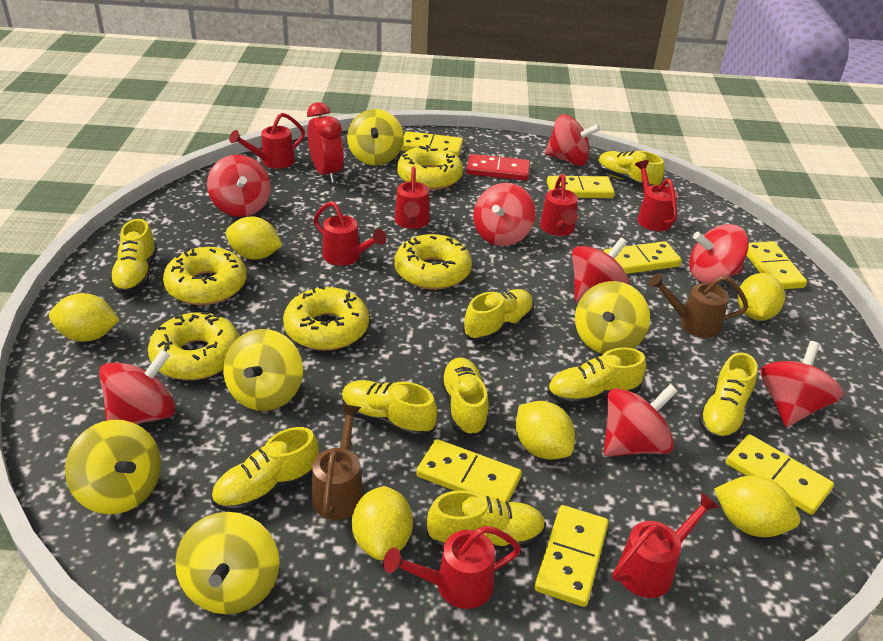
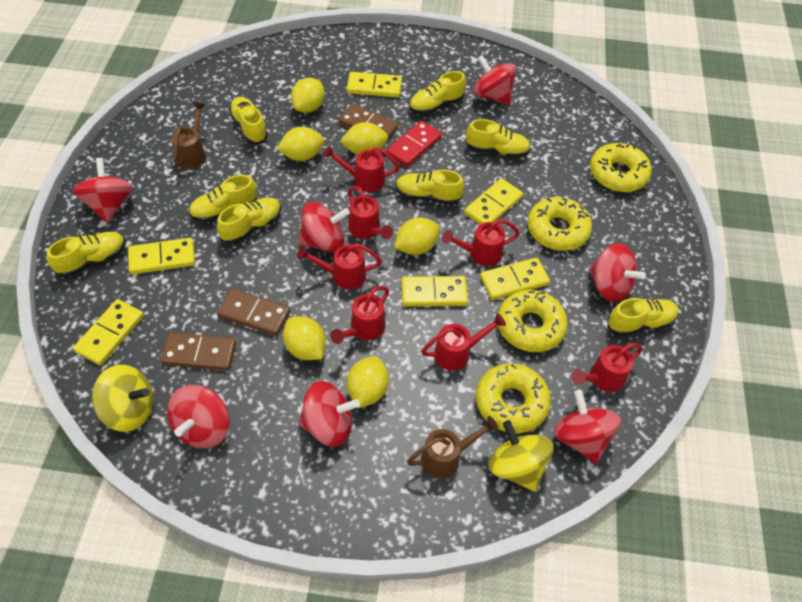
brown domino: 0 -> 3
red clock: 1 -> 0
red spinning top: 8 -> 7
yellow domino: 7 -> 6
yellow donut: 5 -> 4
yellow shoe: 9 -> 8
yellow spinning top: 5 -> 2

